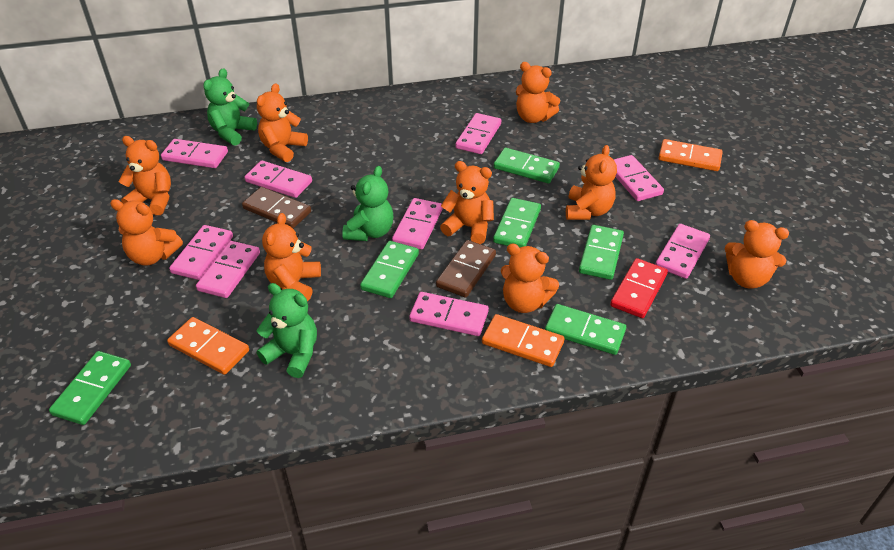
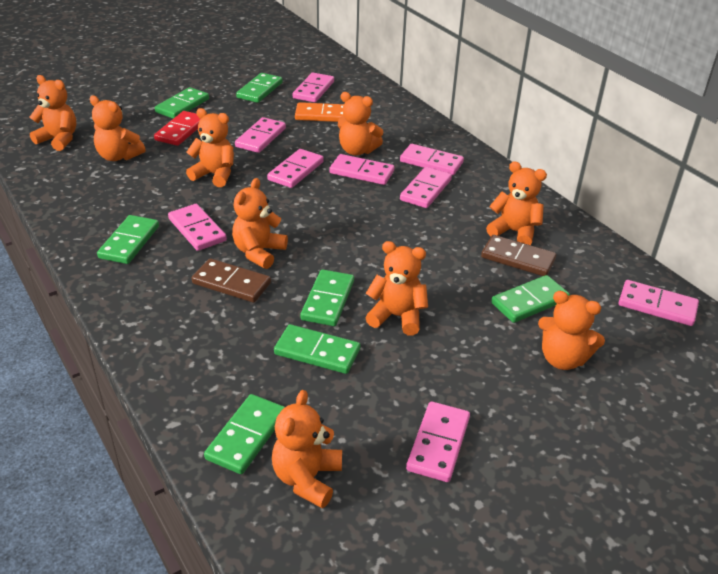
green domino: 6 -> 7
green teddy bear: 3 -> 0
orange domino: 3 -> 1

